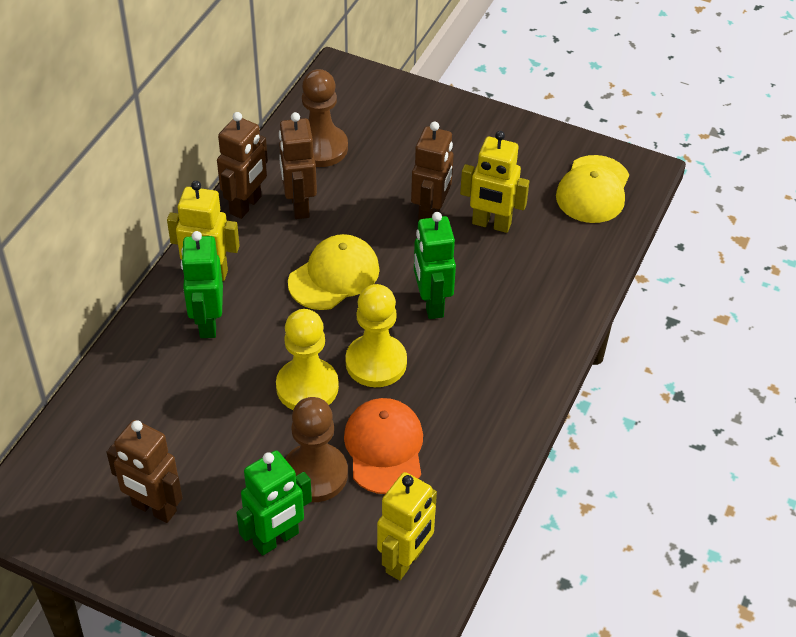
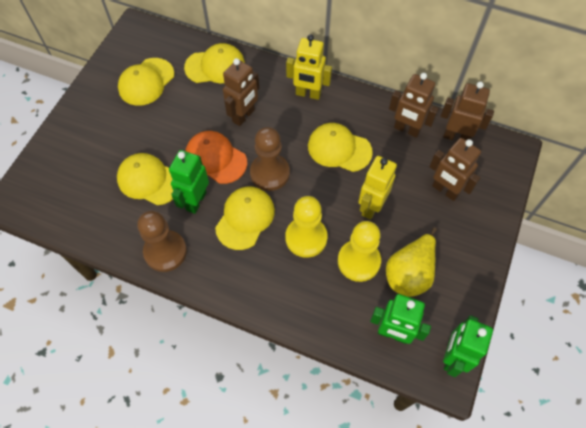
yellow cap: 2 -> 5
yellow pear: 0 -> 1
yellow robot: 3 -> 2

